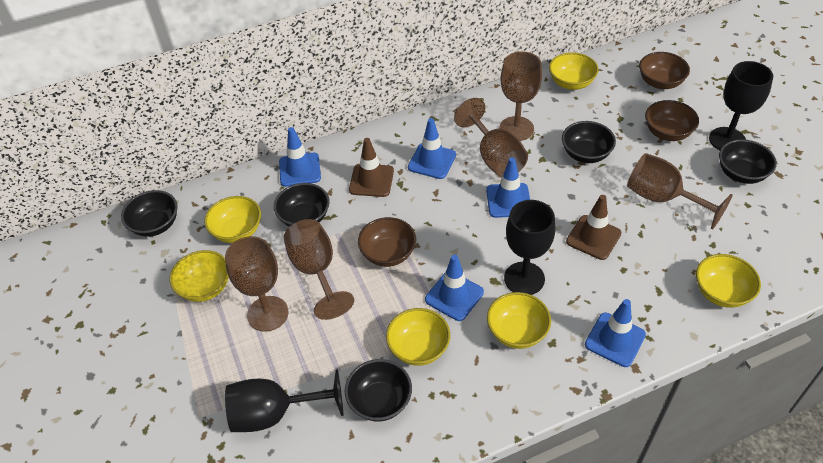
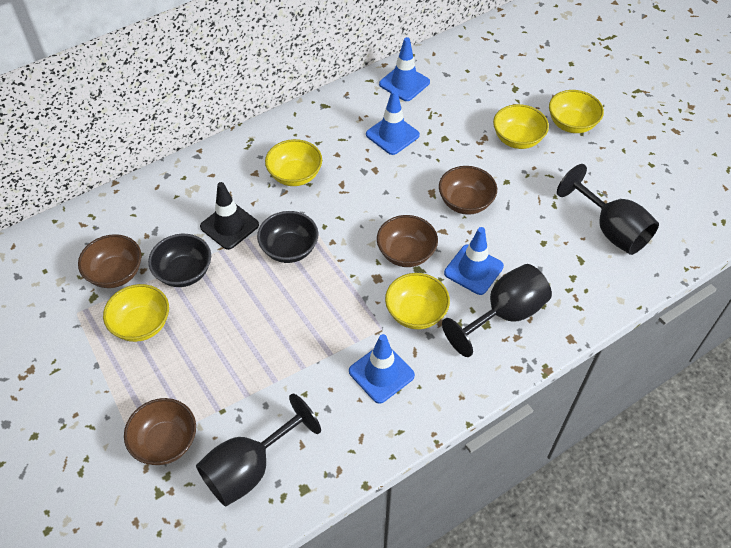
black bowl: 5 -> 2
black traffic cone: 0 -> 1
blue traffic cone: 5 -> 4
brown bowl: 3 -> 4
brown goblet: 5 -> 0
brown traffic cone: 2 -> 0
yellow bowl: 6 -> 5

